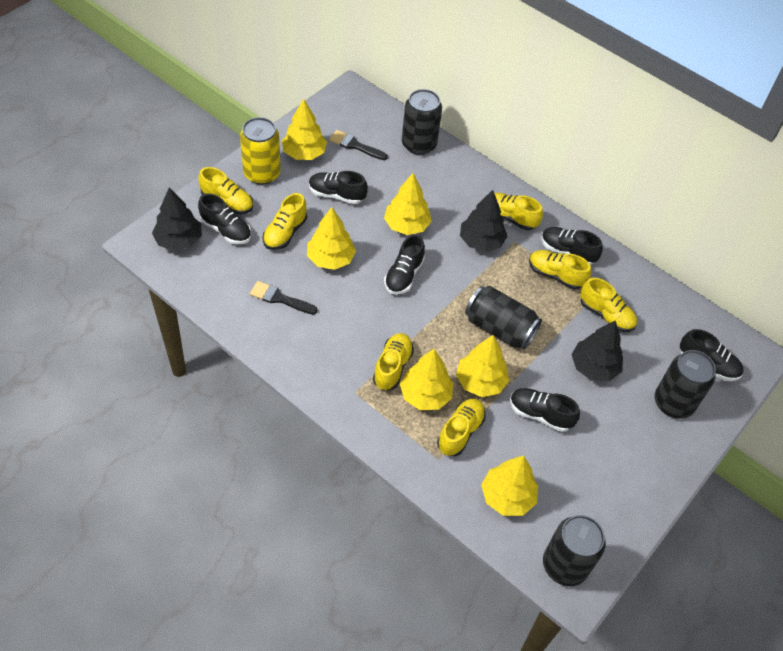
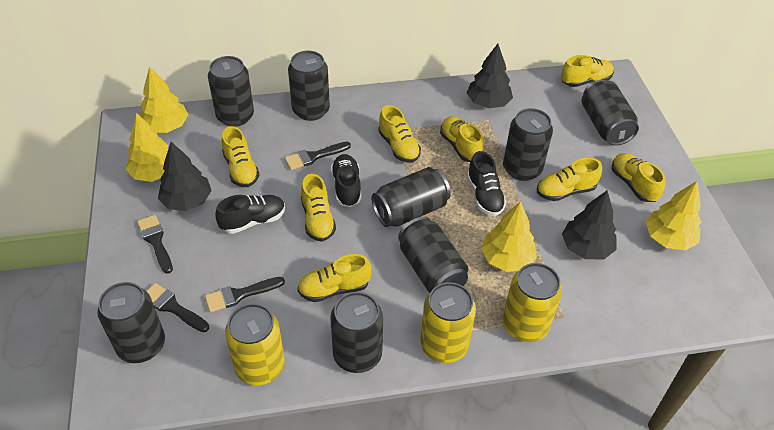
black brush: 2 -> 4
black can: 4 -> 8
black shoe: 6 -> 3
yellow can: 1 -> 3
yellow shoe: 7 -> 8
yellow tree: 6 -> 4

